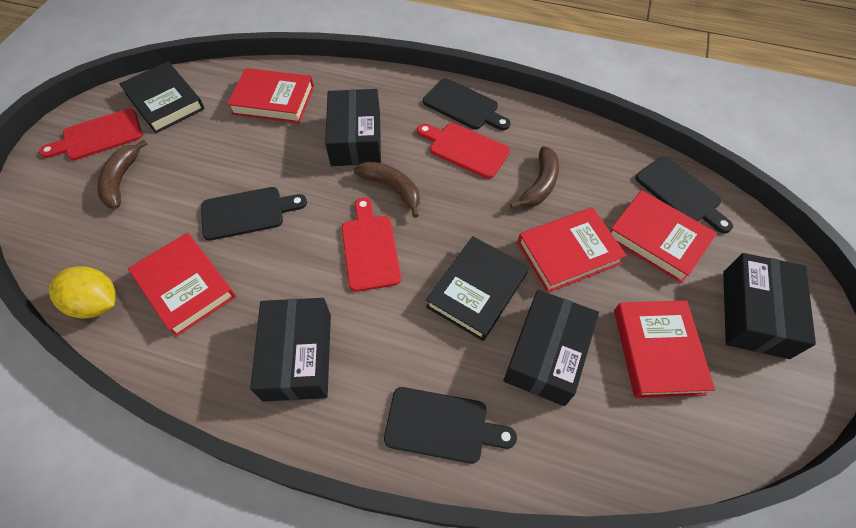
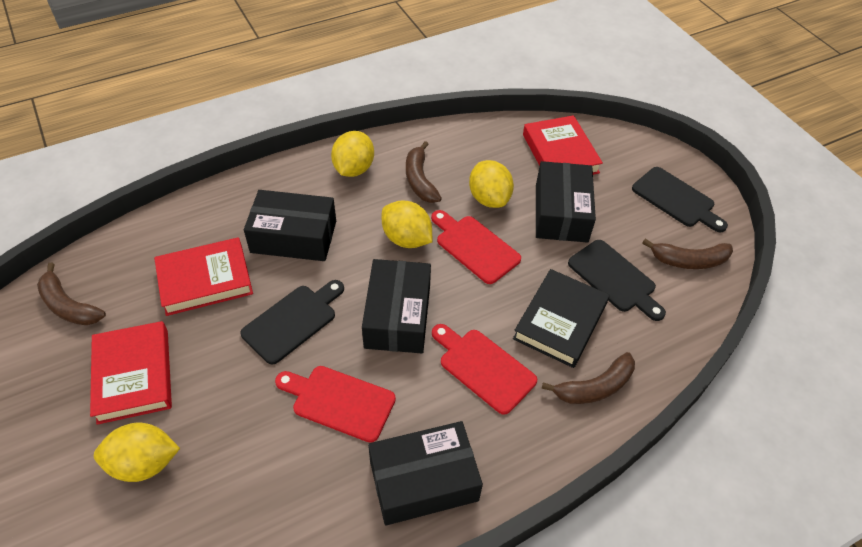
black book: 2 -> 1
black cutting board: 4 -> 3
brown banana: 3 -> 4
red book: 5 -> 3
yellow lemon: 1 -> 4

